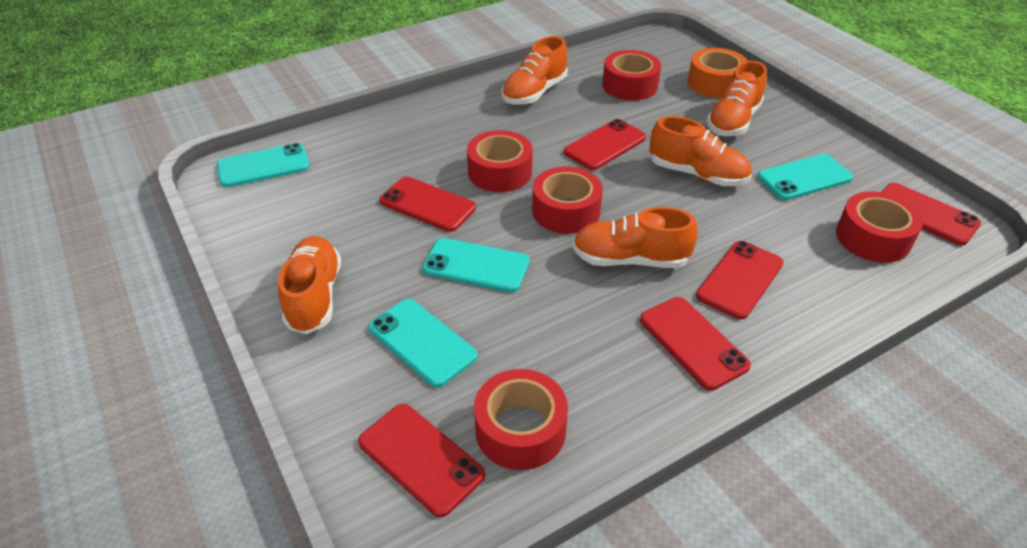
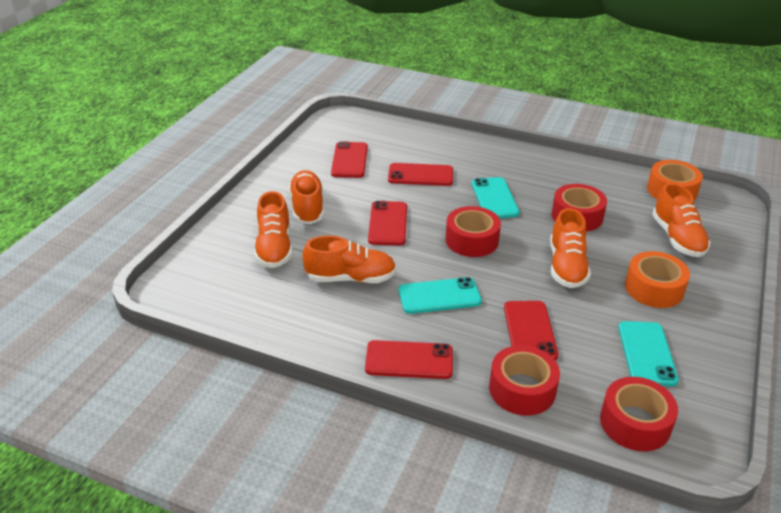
orange tape: 1 -> 2
red phone: 6 -> 5
red tape: 5 -> 4
turquoise phone: 4 -> 3

